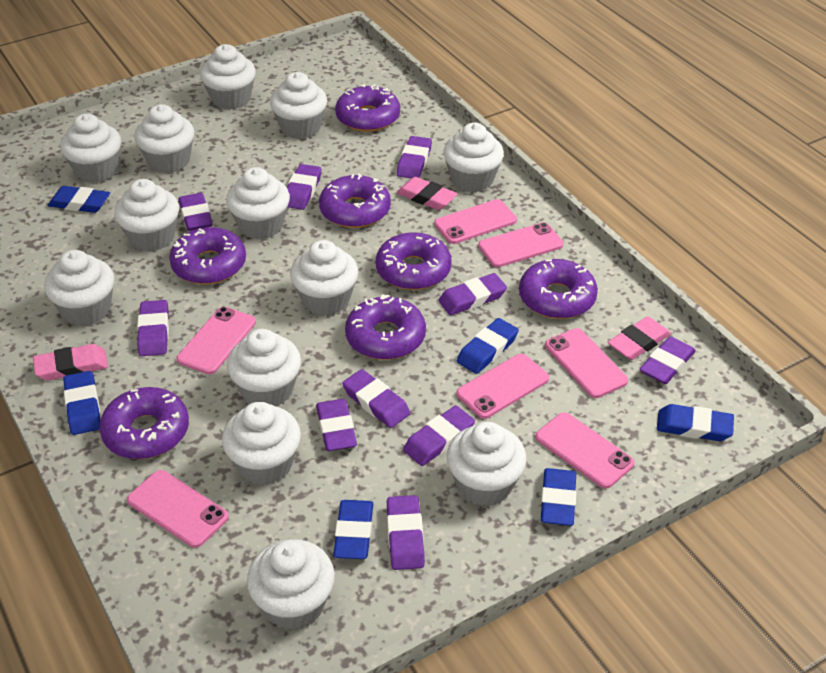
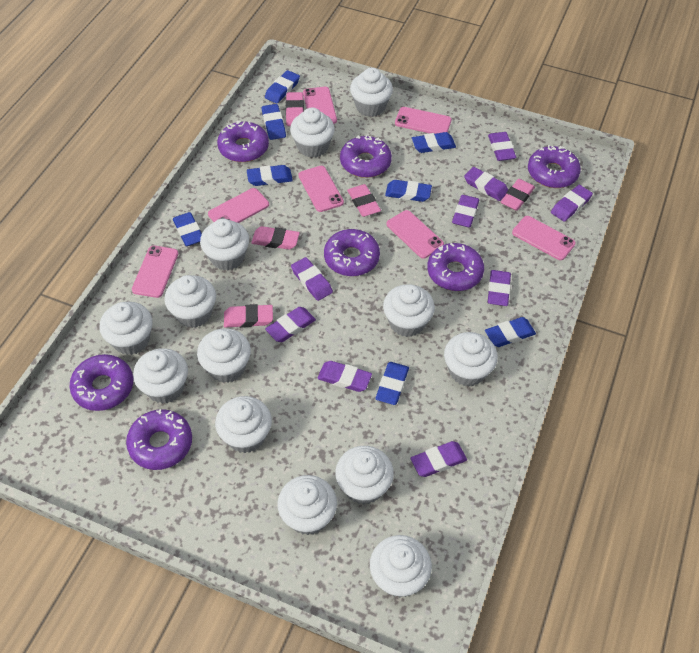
blue eraser: 6 -> 8
pink eraser: 3 -> 5
purple eraser: 10 -> 9

